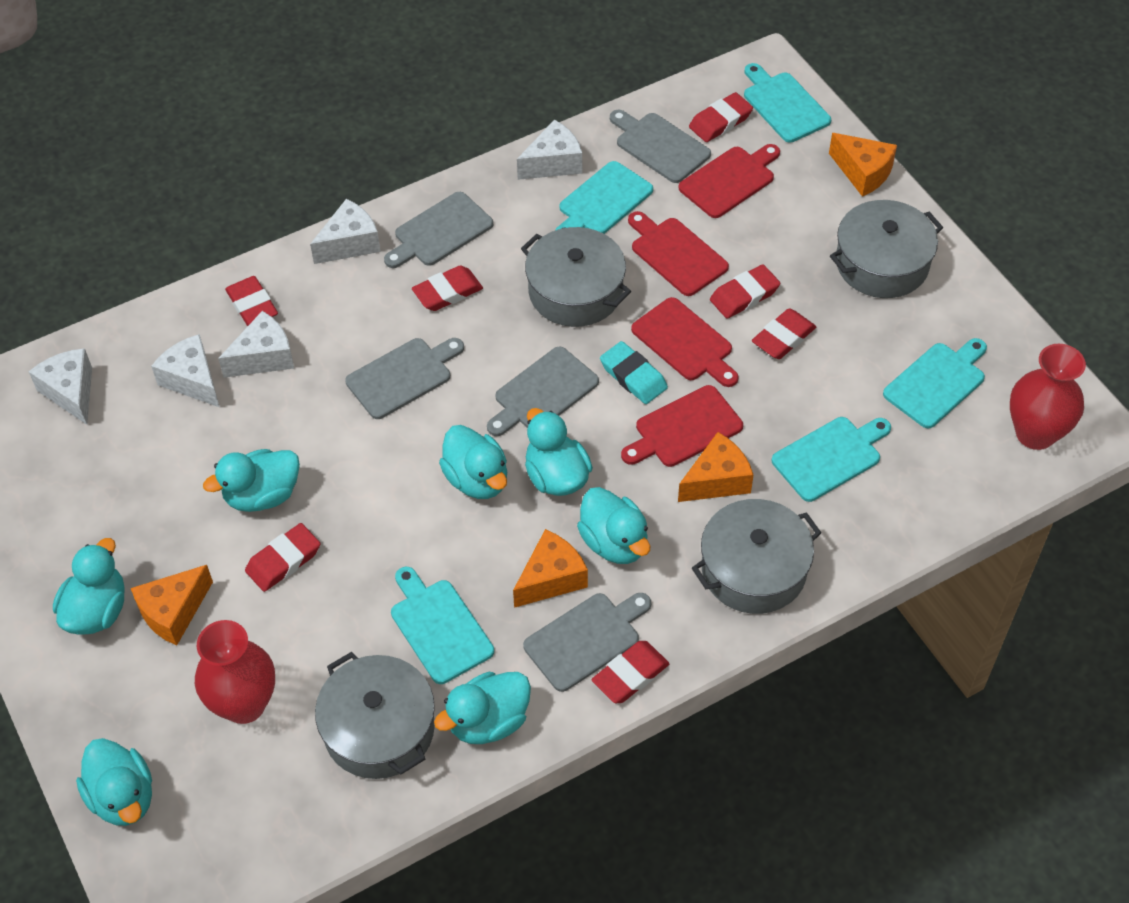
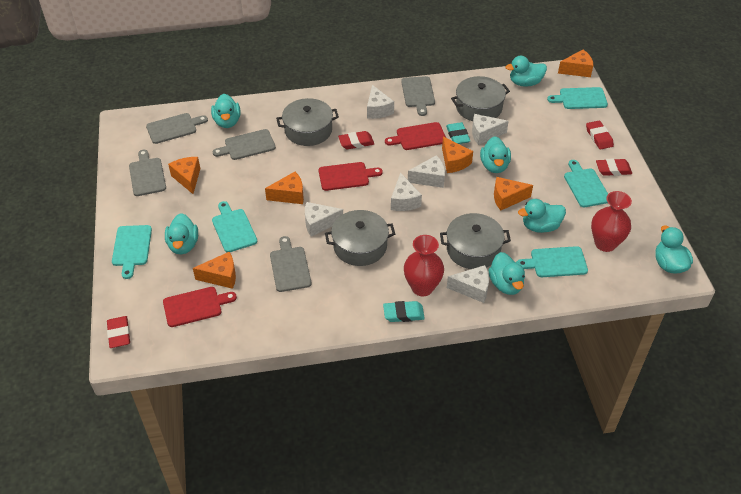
orange cheese: 4 -> 6
red cutting board: 4 -> 3
red eraser: 7 -> 4
turquoise eraser: 1 -> 2
white cheese: 5 -> 6

